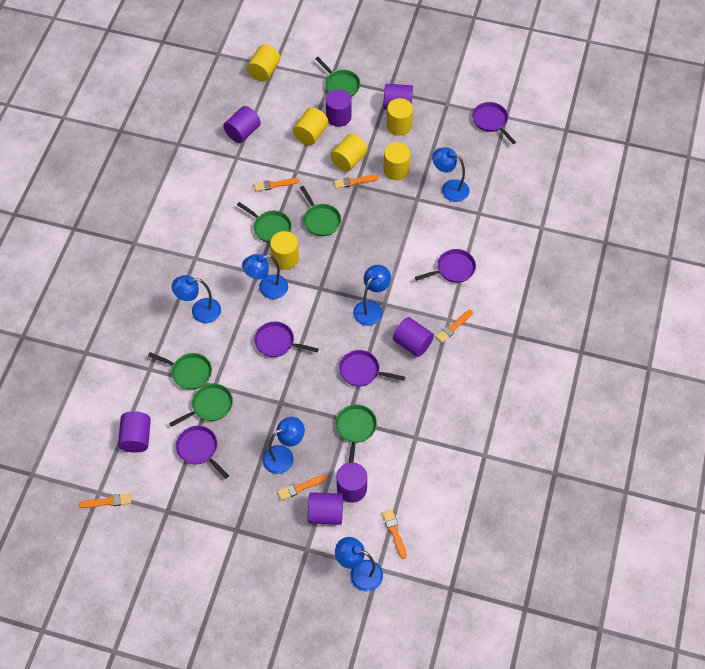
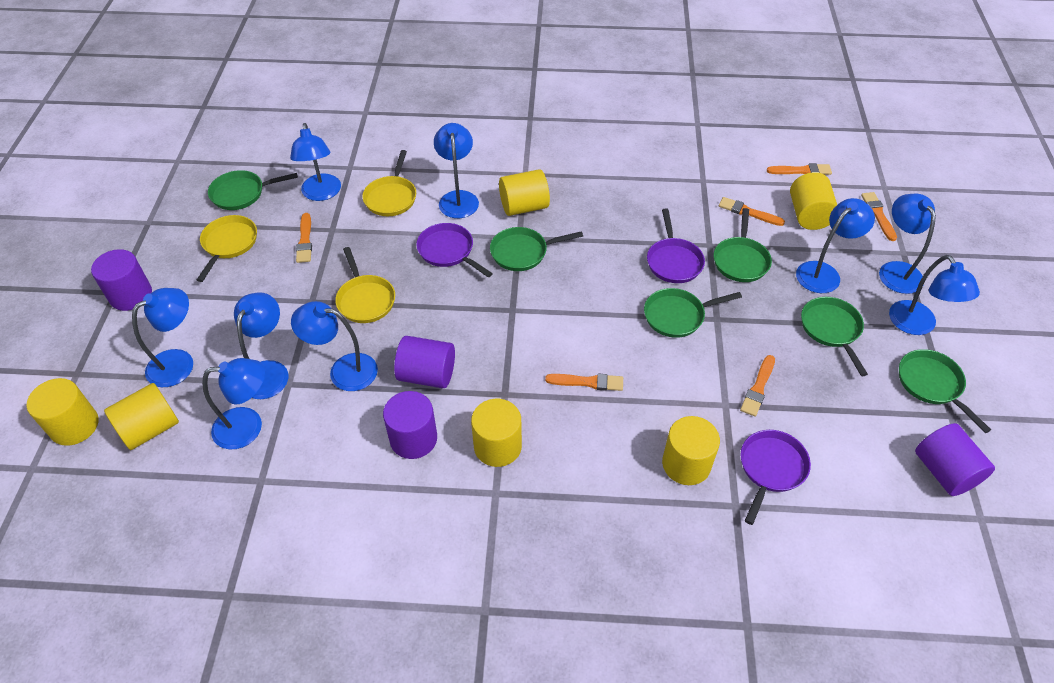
blue lamp: 6 -> 9
purple cylinder: 7 -> 4
purple pan: 5 -> 3
yellow pan: 0 -> 3

